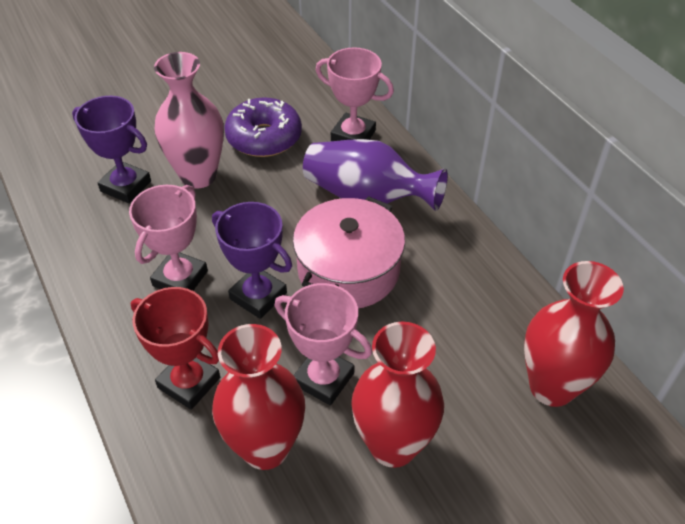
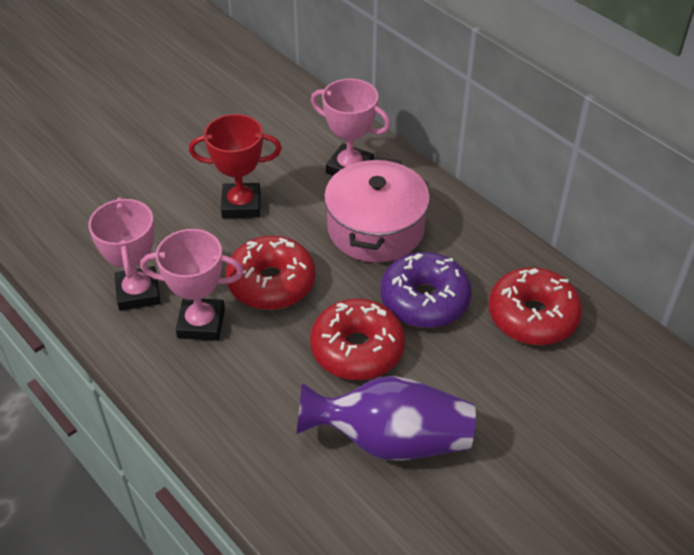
pink vase: 1 -> 0
purple trophy: 2 -> 0
red donut: 0 -> 3
red vase: 3 -> 0

